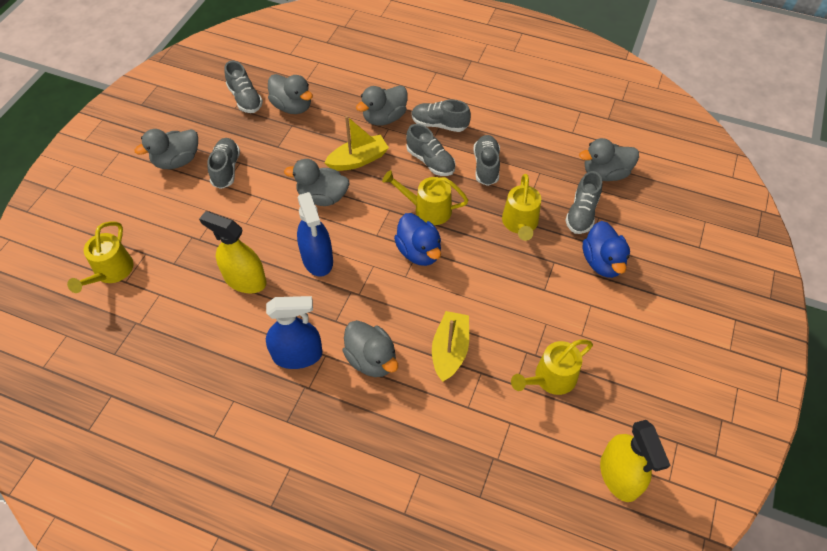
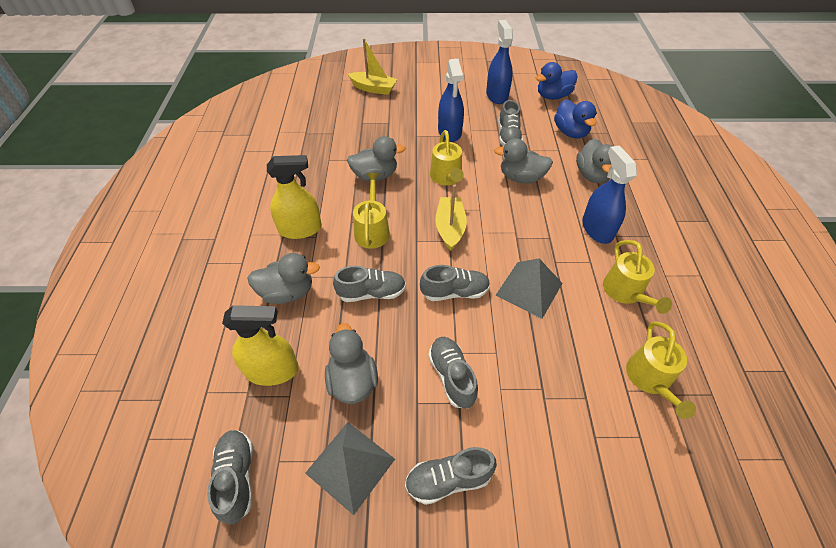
blue spray bottle: 2 -> 3
grey duck: 6 -> 5
grey pyramid: 0 -> 2

